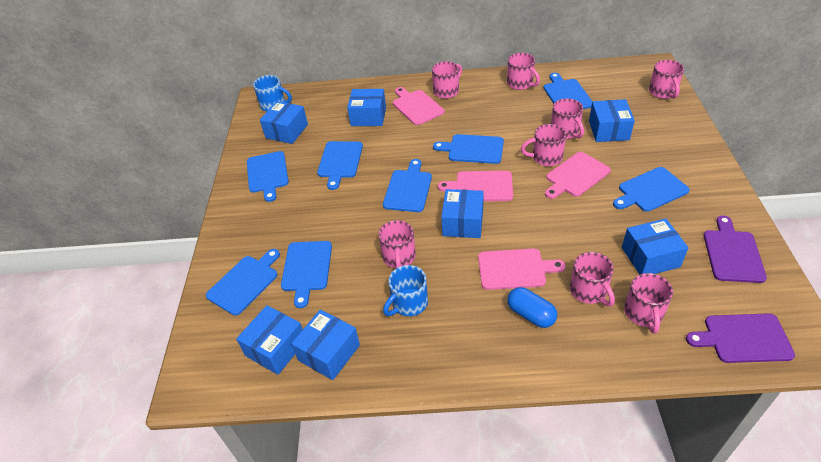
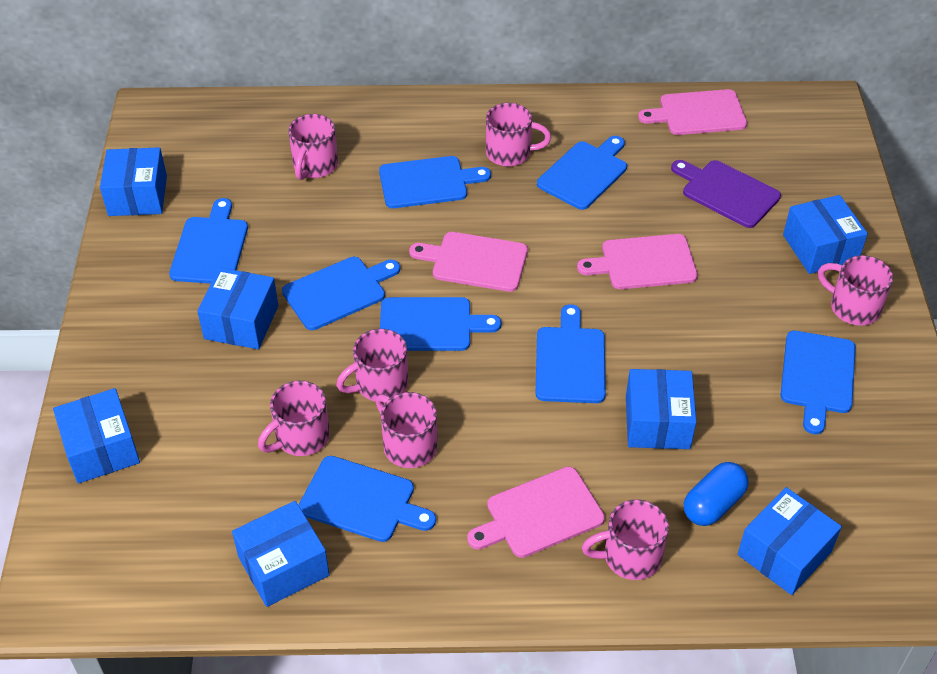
blue mug: 2 -> 0
pink mug: 8 -> 7
purple cutting board: 2 -> 1

